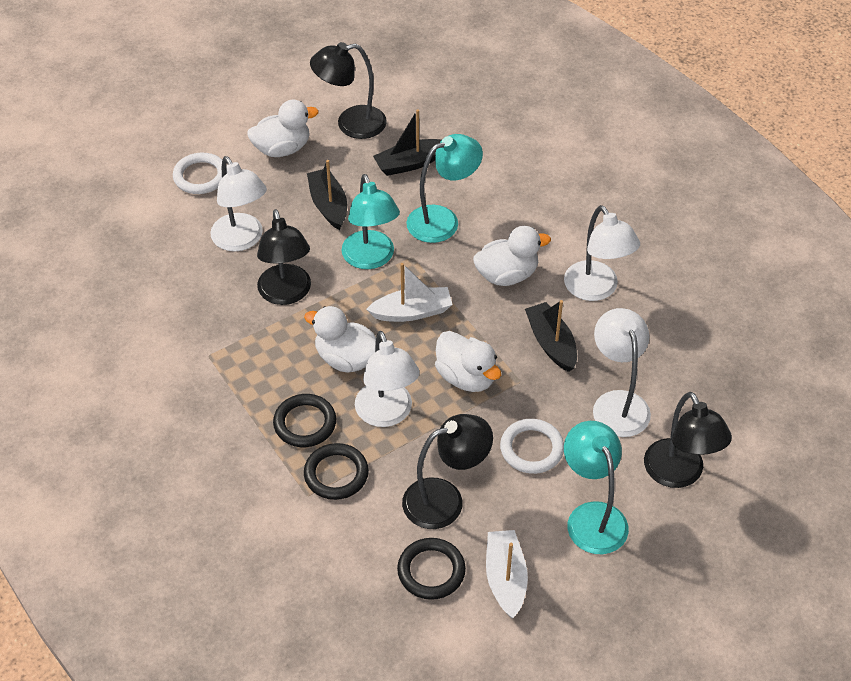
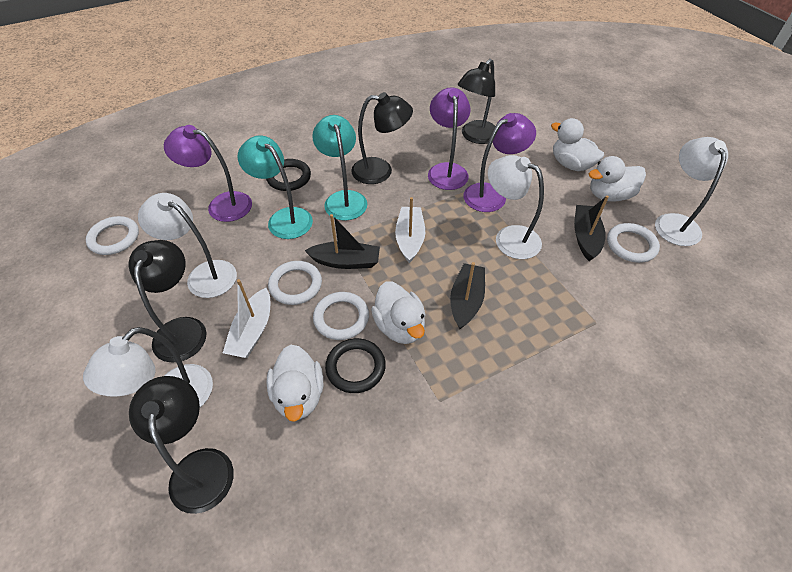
black ring: 3 -> 2
purple lamp: 0 -> 3
turquoise lamp: 3 -> 2
white ring: 2 -> 4

